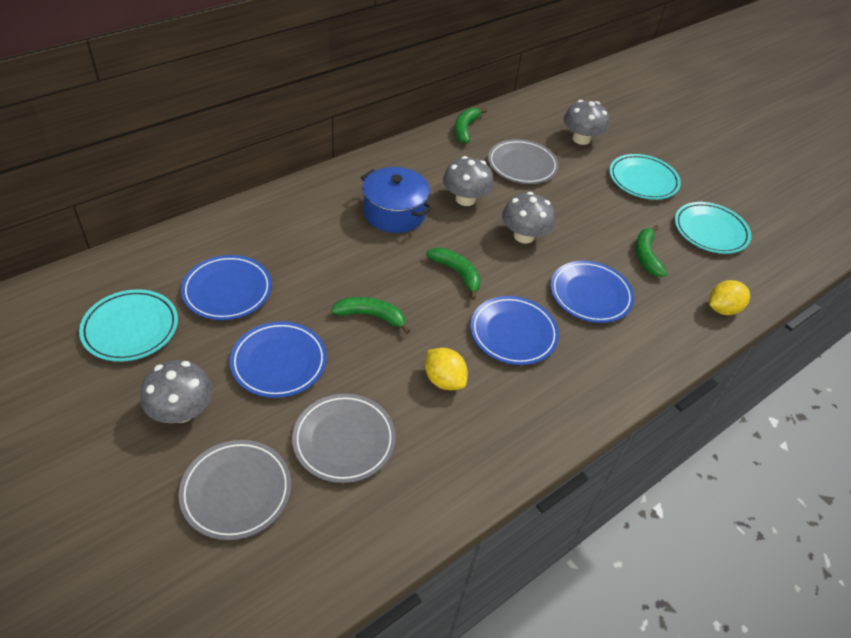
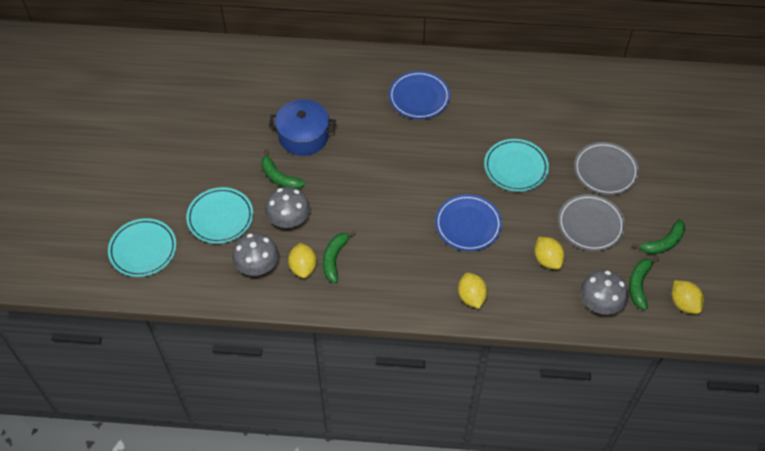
blue plate: 4 -> 2
grey mushroom: 4 -> 3
grey plate: 3 -> 2
yellow lemon: 2 -> 4

